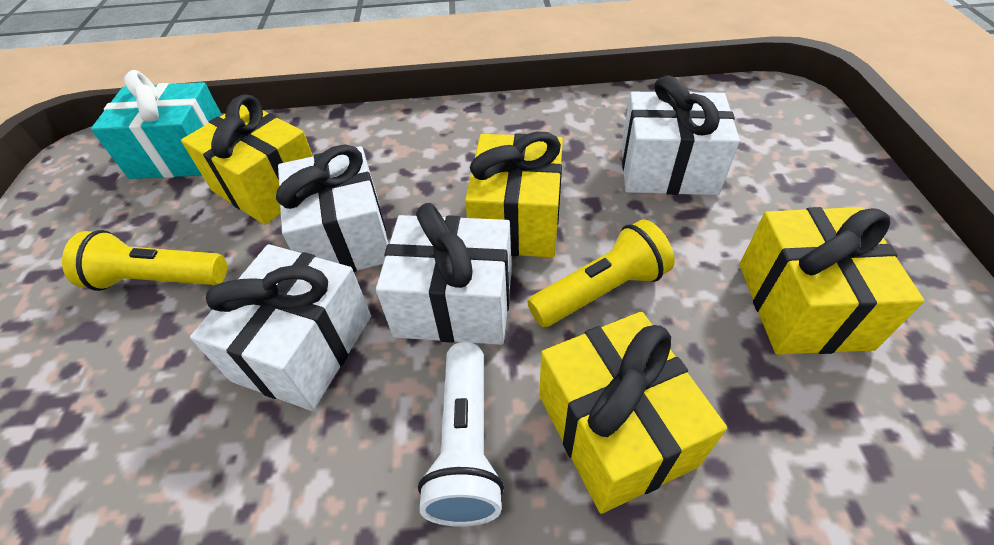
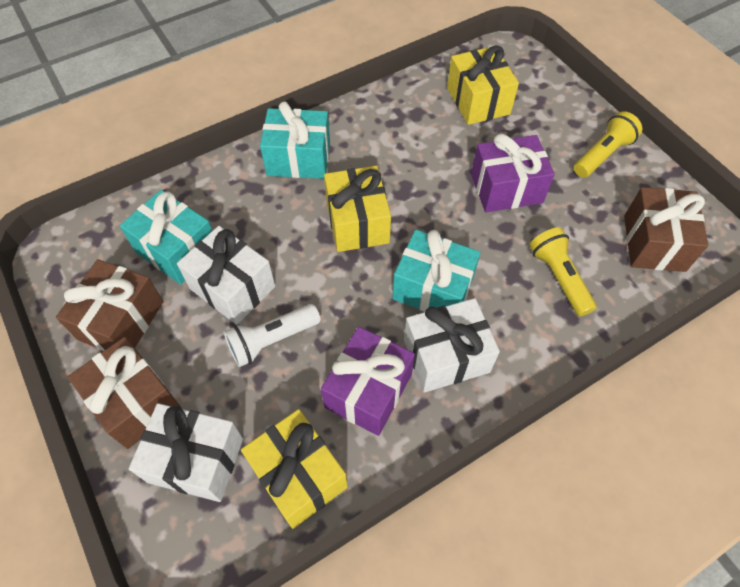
brown gift: 0 -> 3
purple gift: 0 -> 2
turquoise gift: 1 -> 3
white gift: 4 -> 3
yellow gift: 4 -> 3

